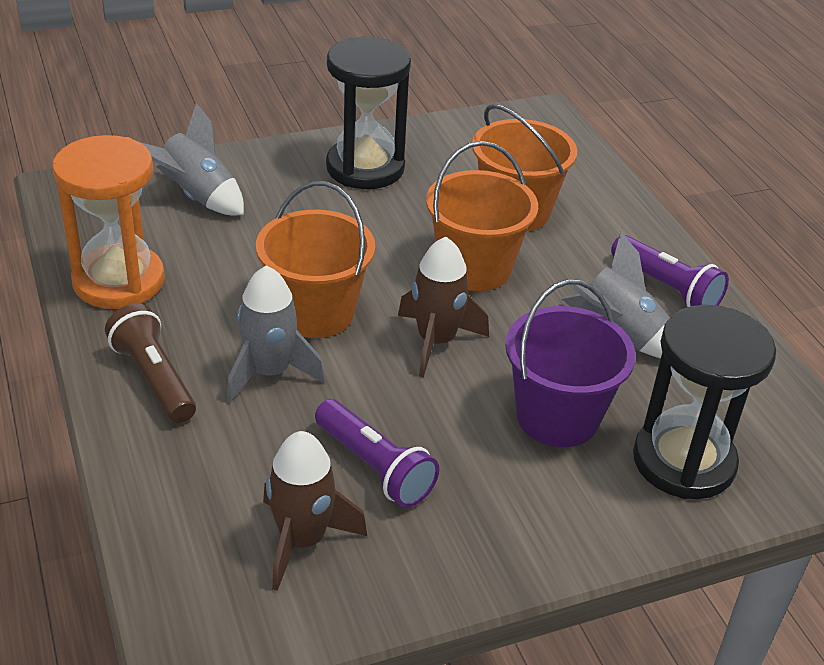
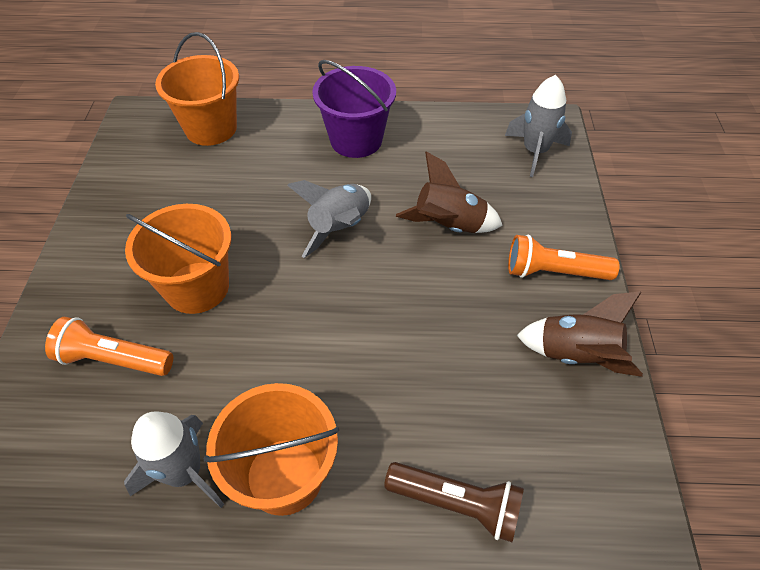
black hourglass: 2 -> 0
orange flashlight: 0 -> 2
orange hourglass: 1 -> 0
purple flashlight: 2 -> 0

